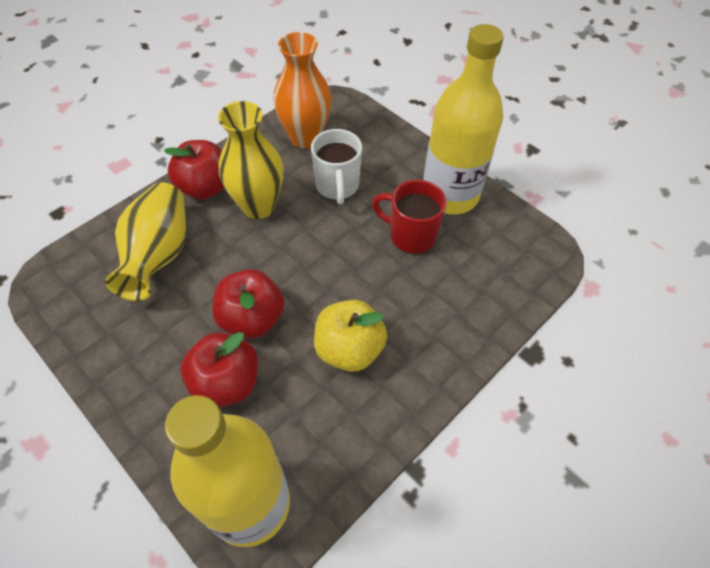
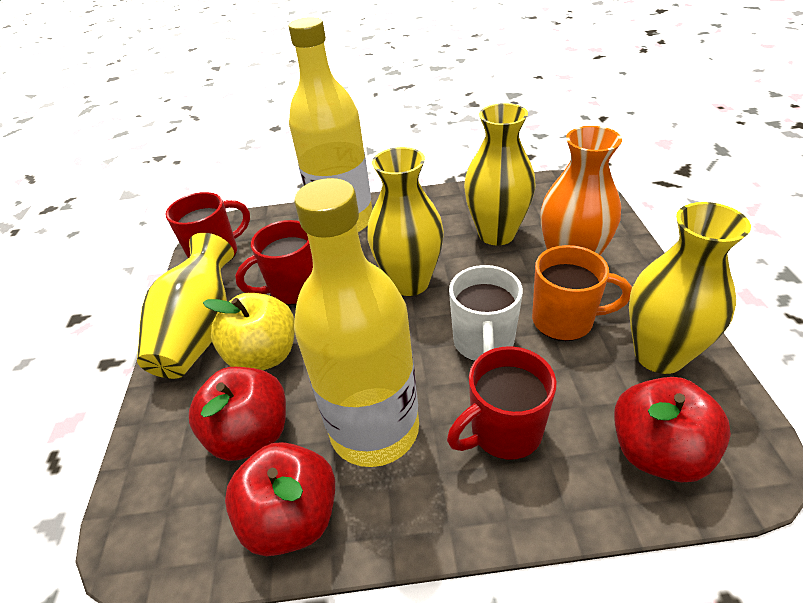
orange mug: 0 -> 1
red mug: 1 -> 3
yellow vase: 2 -> 4

